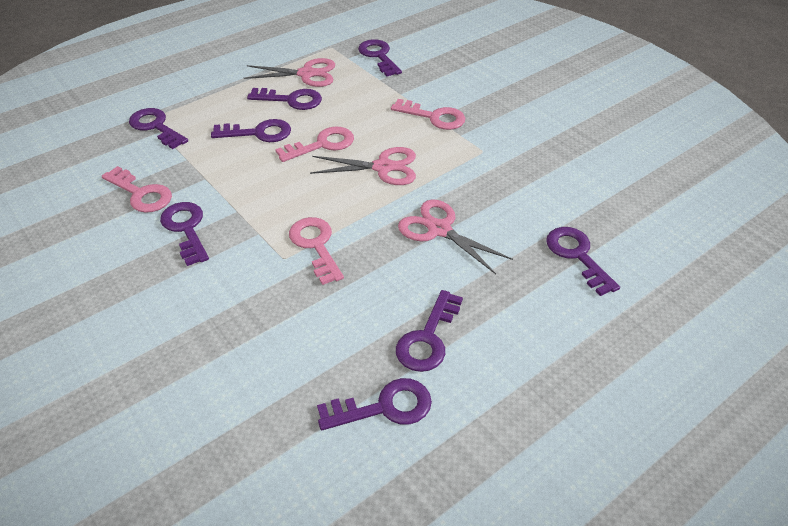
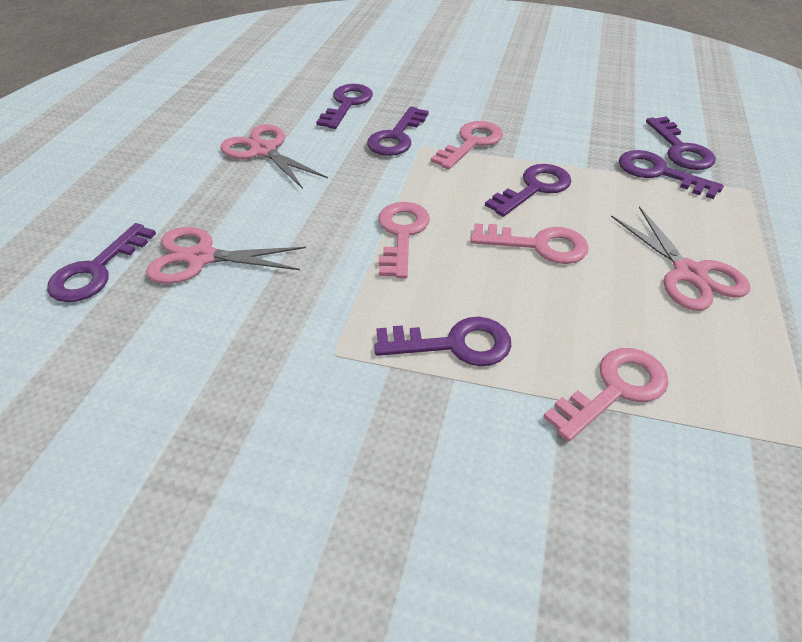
purple key: 8 -> 7

